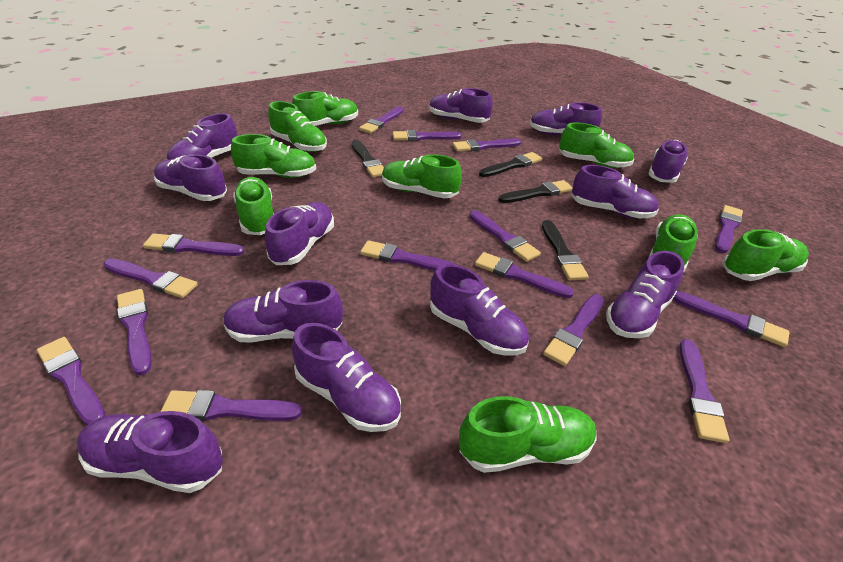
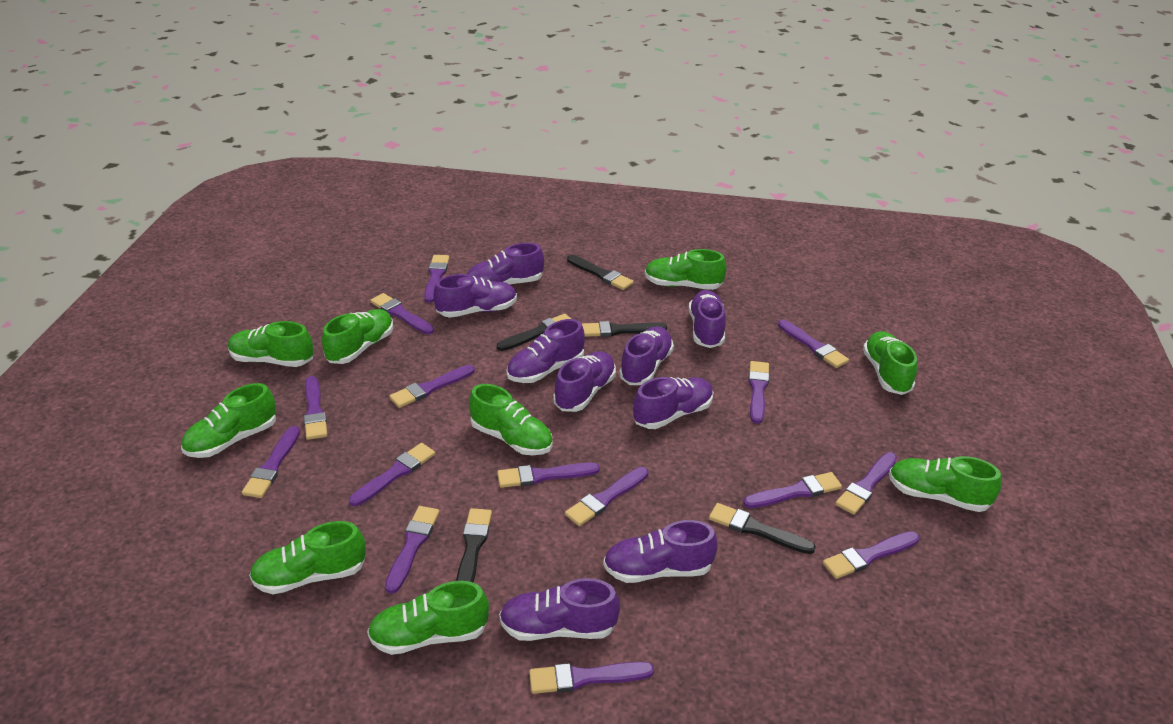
black brush: 4 -> 5
purple shoe: 12 -> 9

